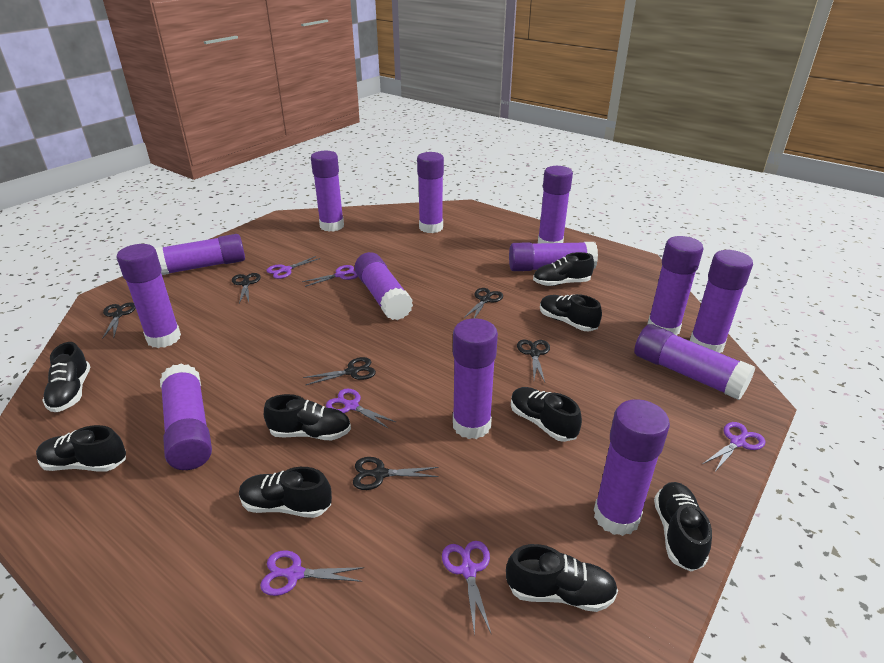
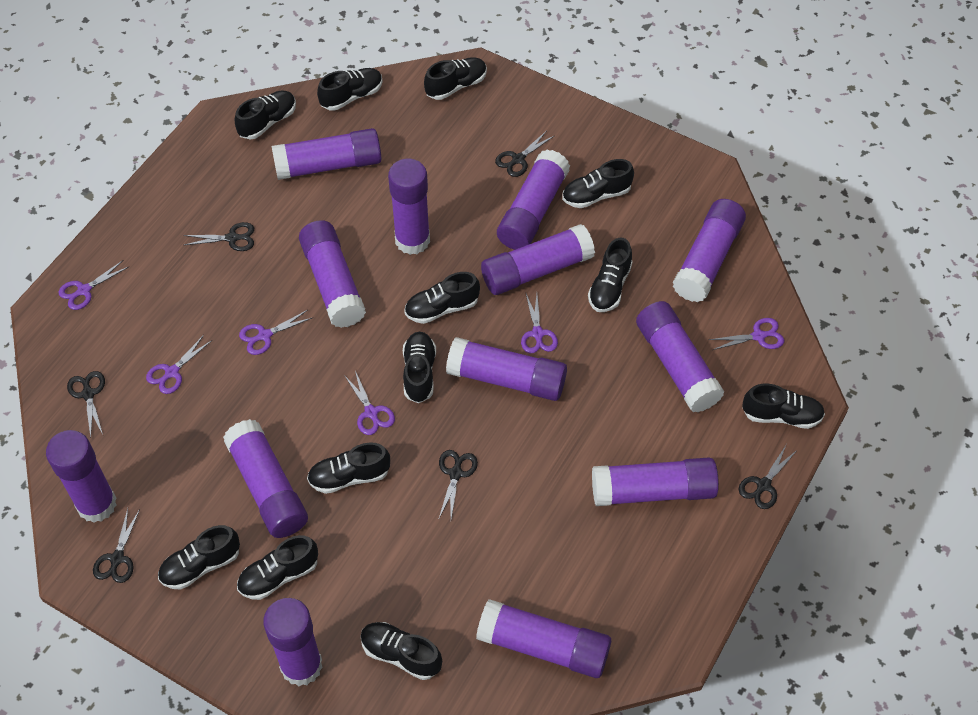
black shoe: 9 -> 12

